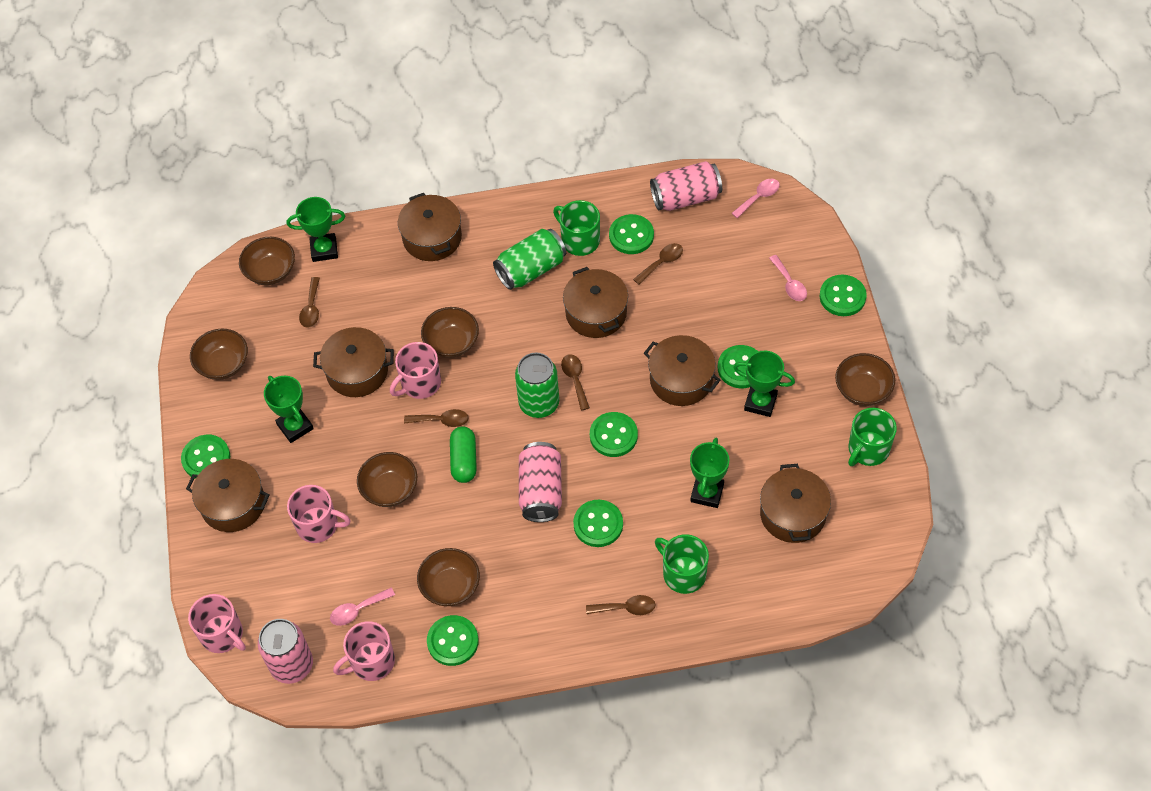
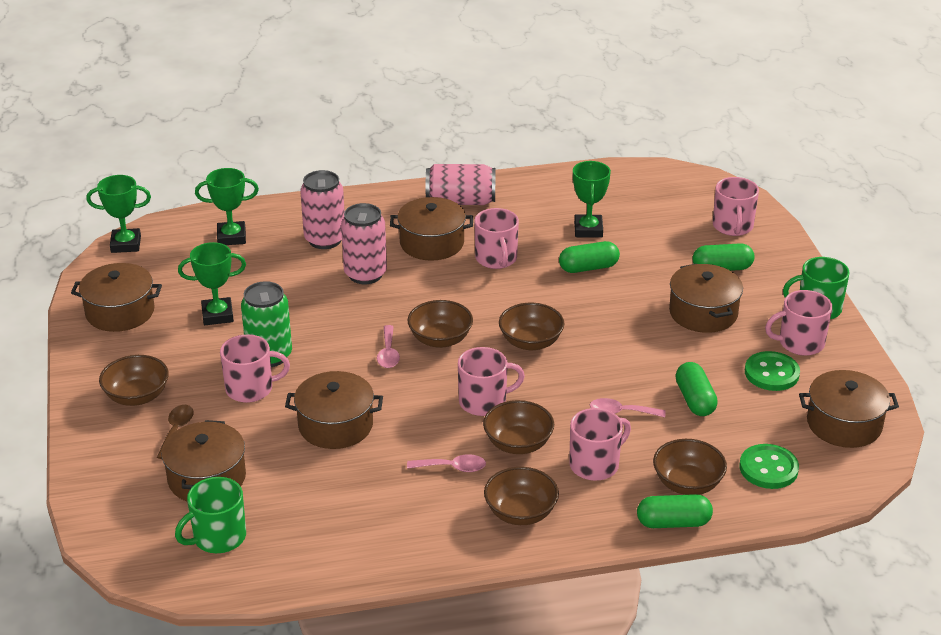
brown spoon: 5 -> 1
green button: 7 -> 2
green can: 2 -> 1
green capsule: 1 -> 4
green mug: 3 -> 2
pink mug: 4 -> 6

